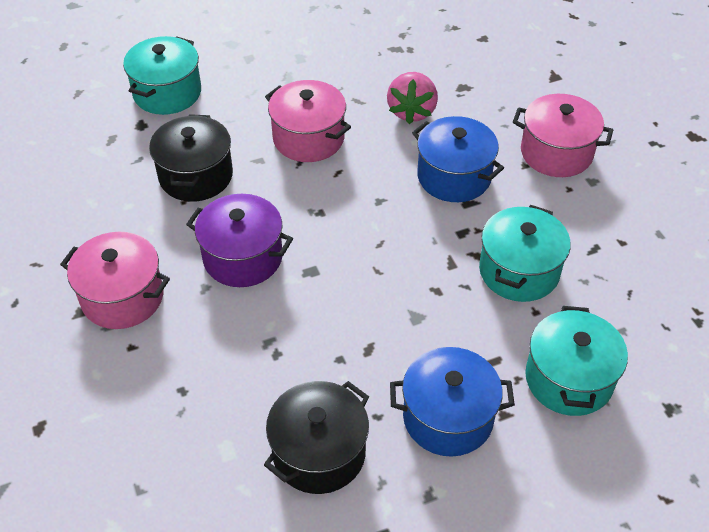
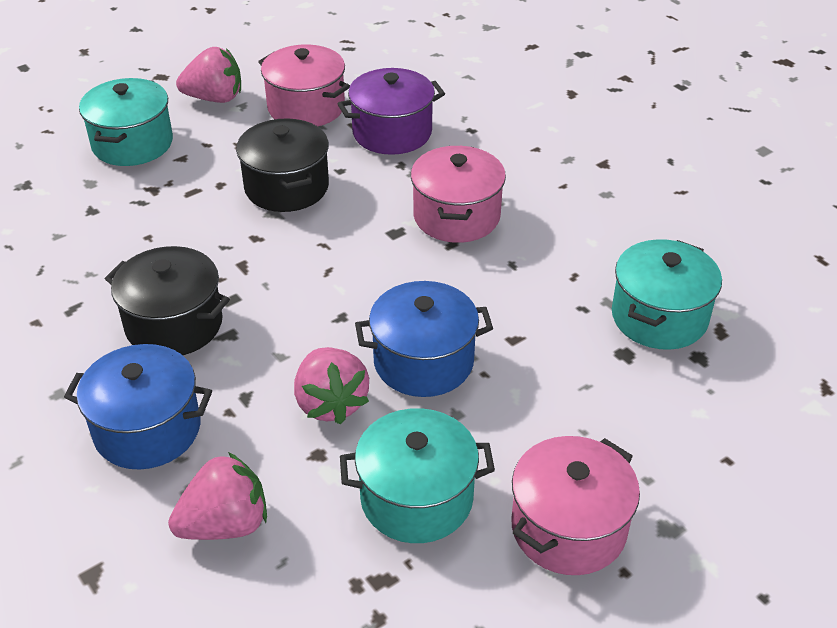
pink strawberry: 1 -> 3

